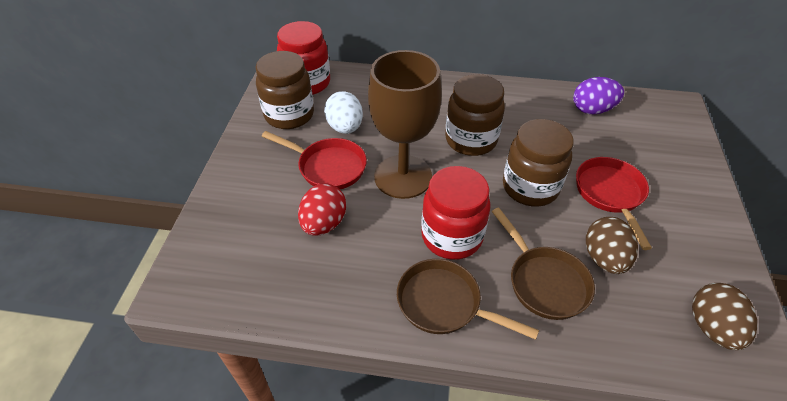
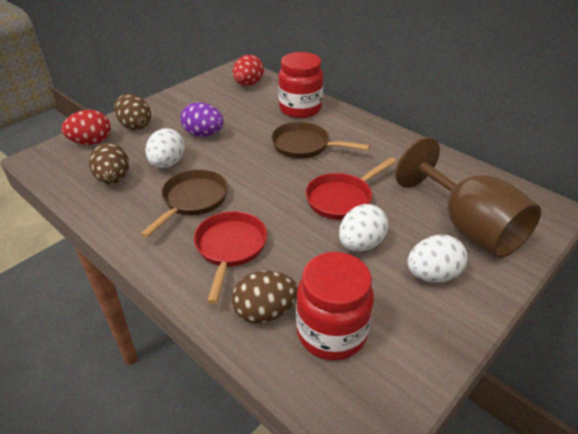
brown egg: 2 -> 3
brown jar: 3 -> 0
red egg: 1 -> 2
white egg: 1 -> 3

